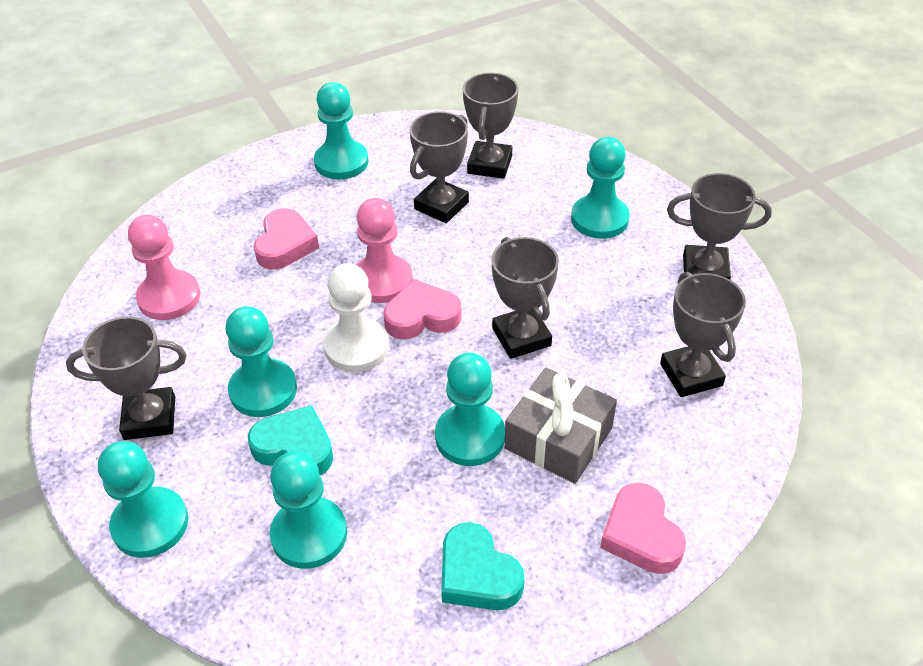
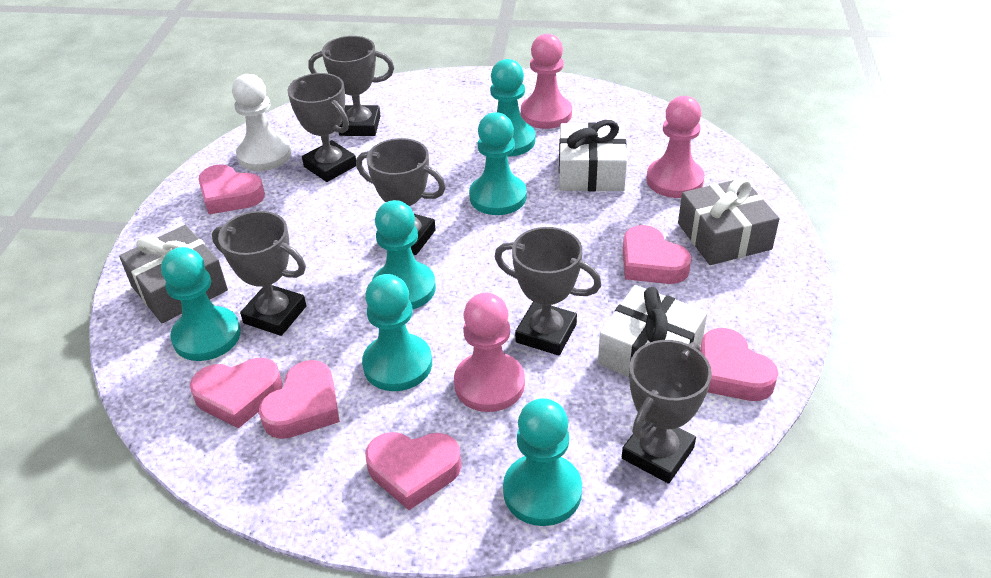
grey gift: 1 -> 2
pink heart: 3 -> 6
pink pawn: 2 -> 3
turquoise heart: 2 -> 0
white gift: 0 -> 2

